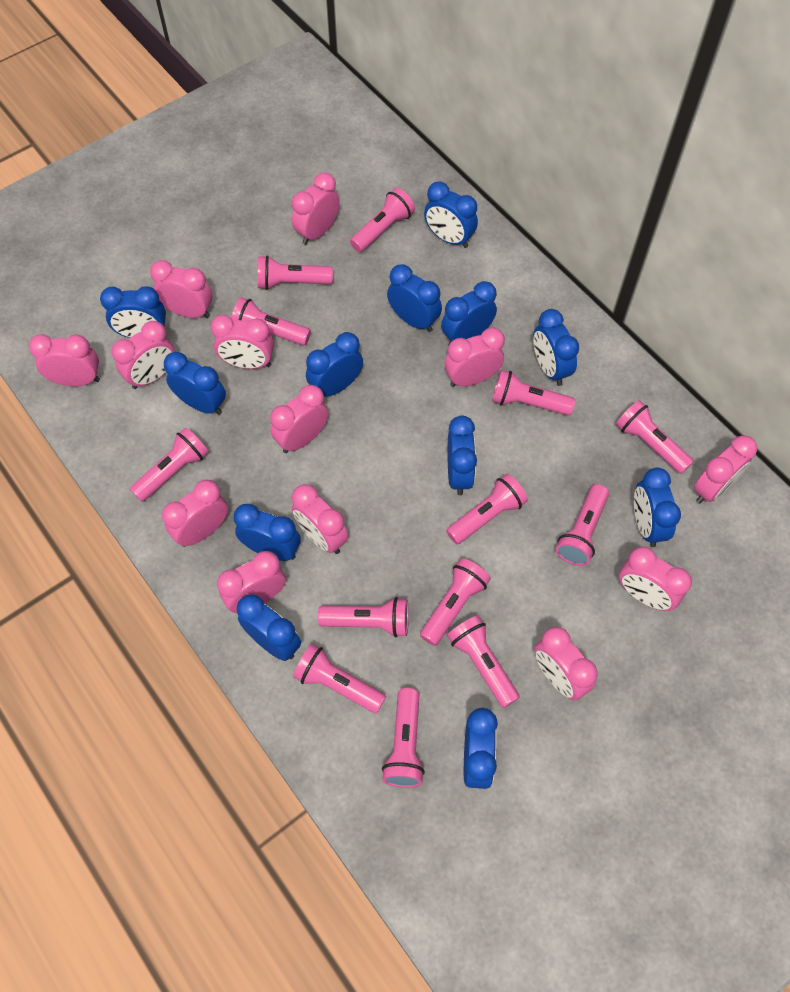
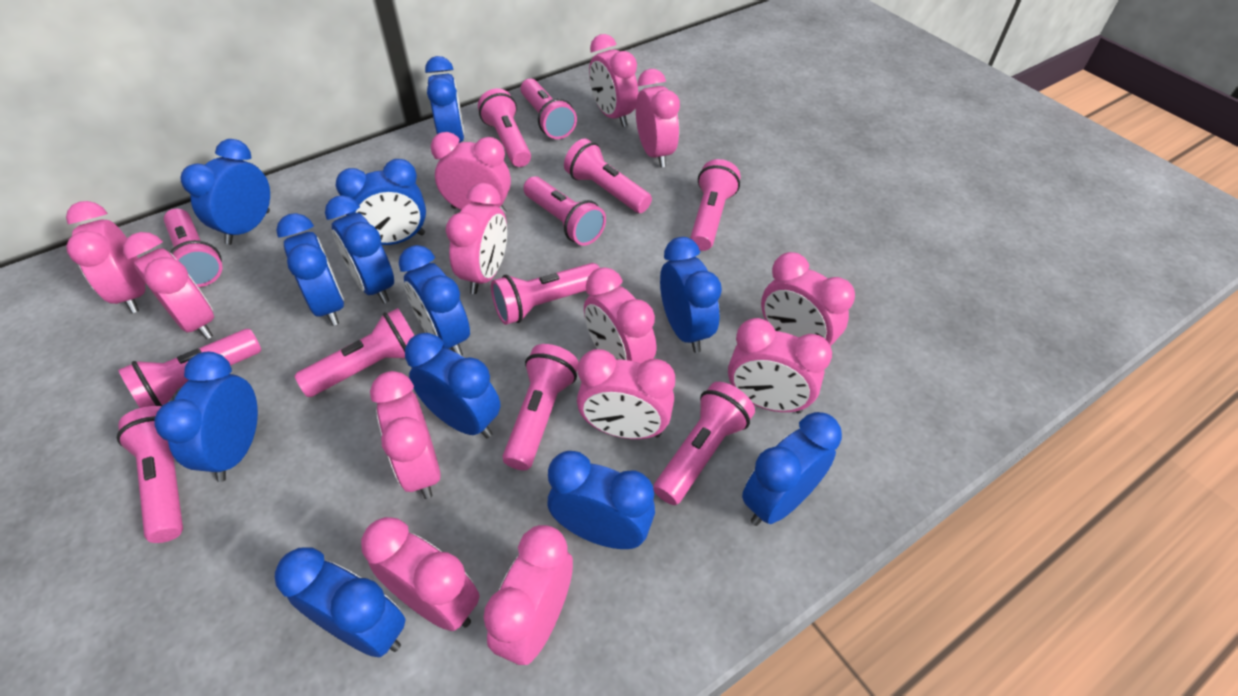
pink flashlight: 13 -> 12

